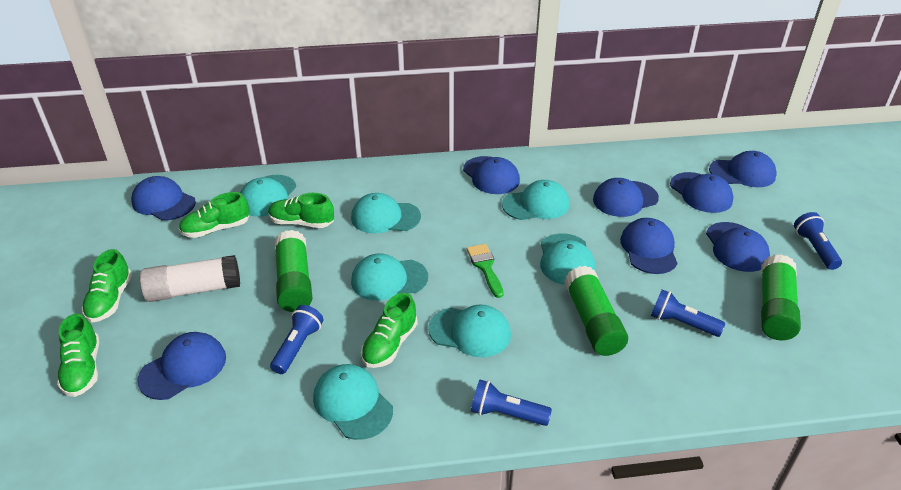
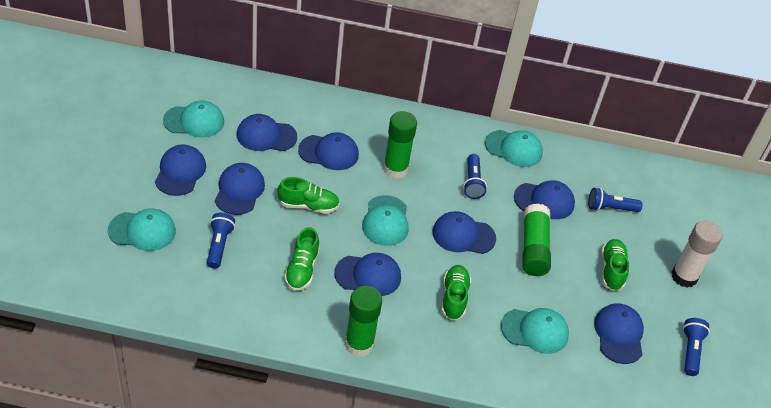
green brush: 1 -> 0
green shoe: 5 -> 4
turquoise cap: 7 -> 5

